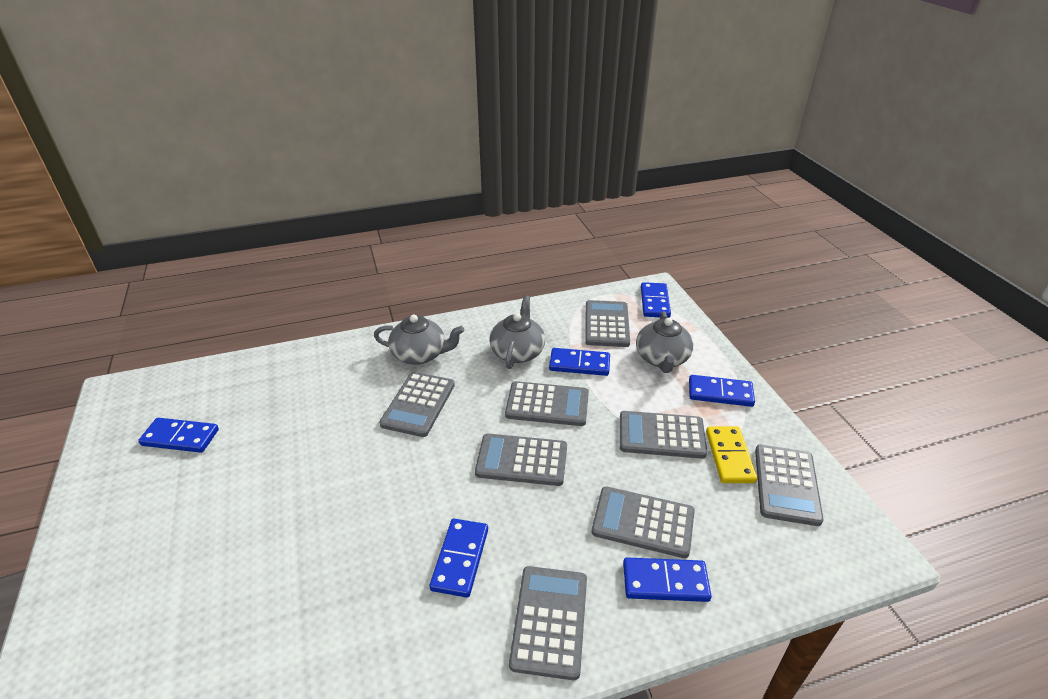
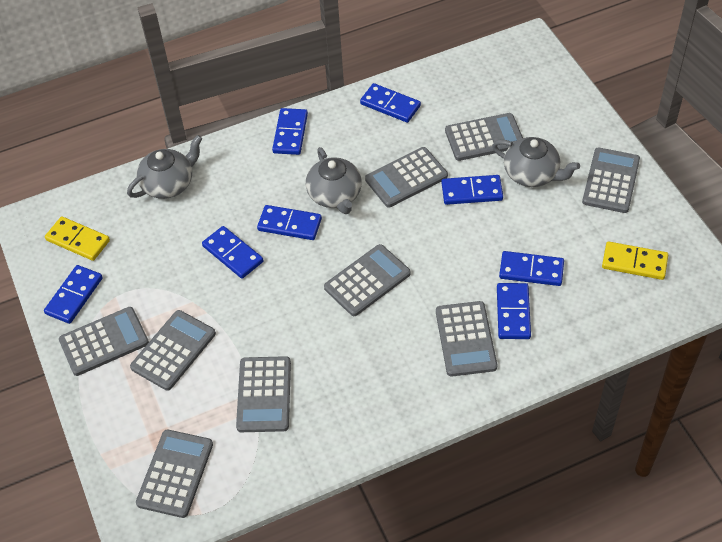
blue domino: 6 -> 8
grey calculator: 8 -> 9
yellow domino: 1 -> 2

